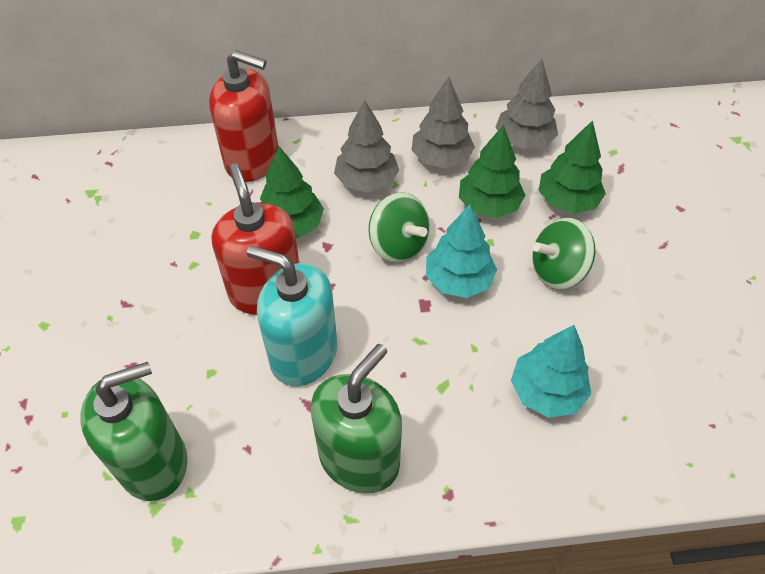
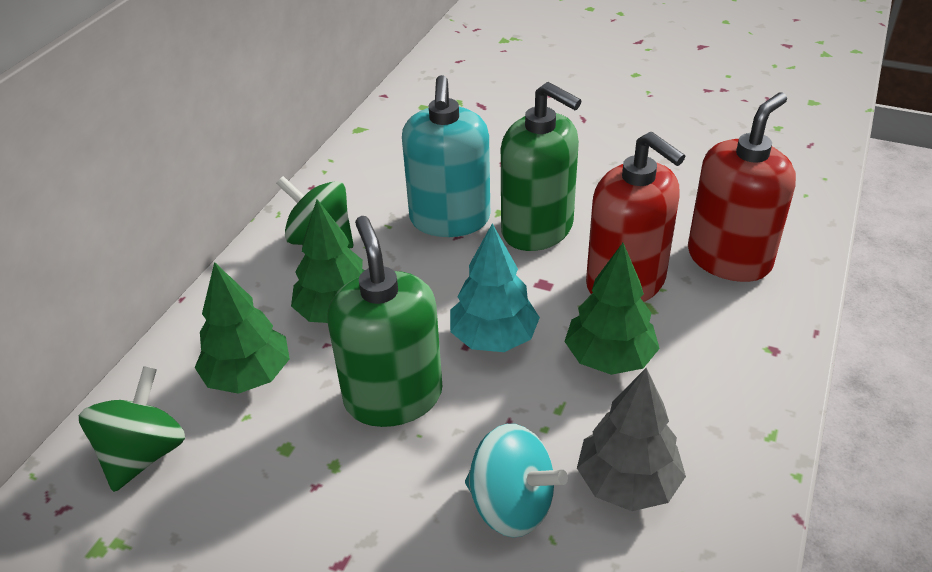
grey tree: 3 -> 1
turquoise spinning top: 0 -> 1
turquoise tree: 2 -> 1

